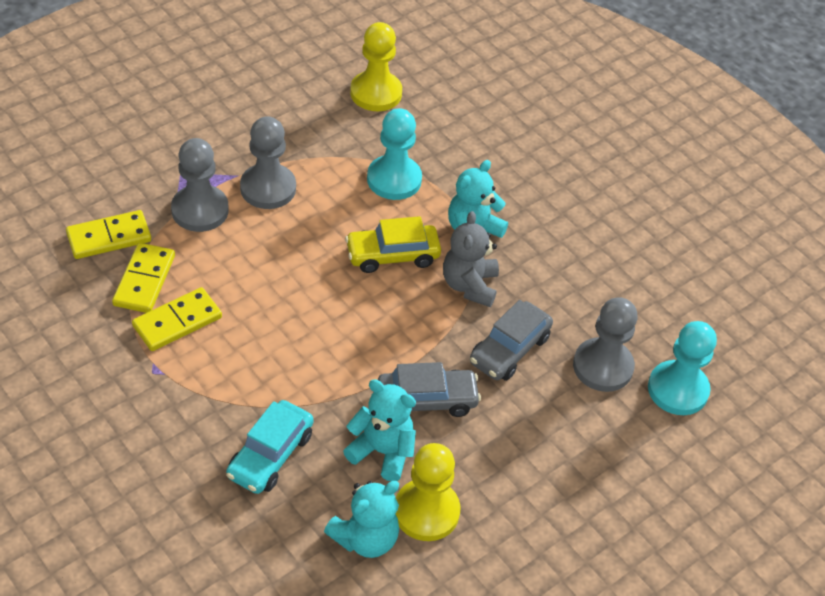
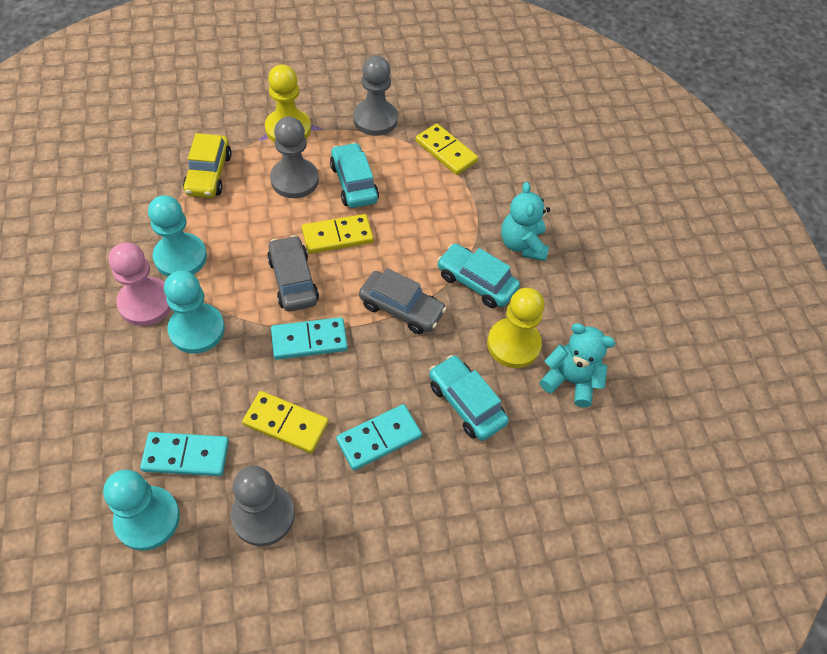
grey teddy bear: 1 -> 0
pink pawn: 0 -> 1
turquoise car: 1 -> 3
turquoise domino: 0 -> 3
turquoise pawn: 2 -> 3
turquoise teddy bear: 3 -> 2

